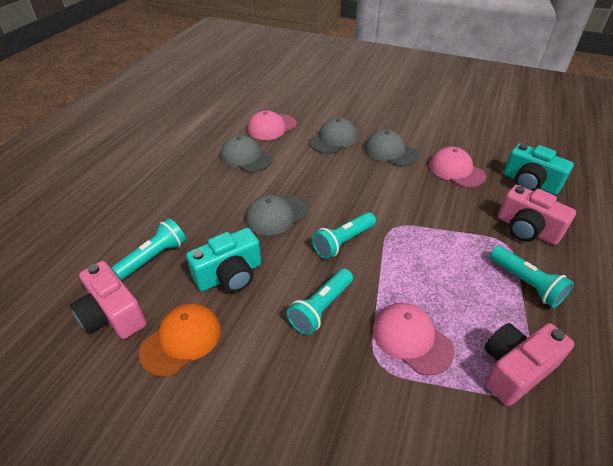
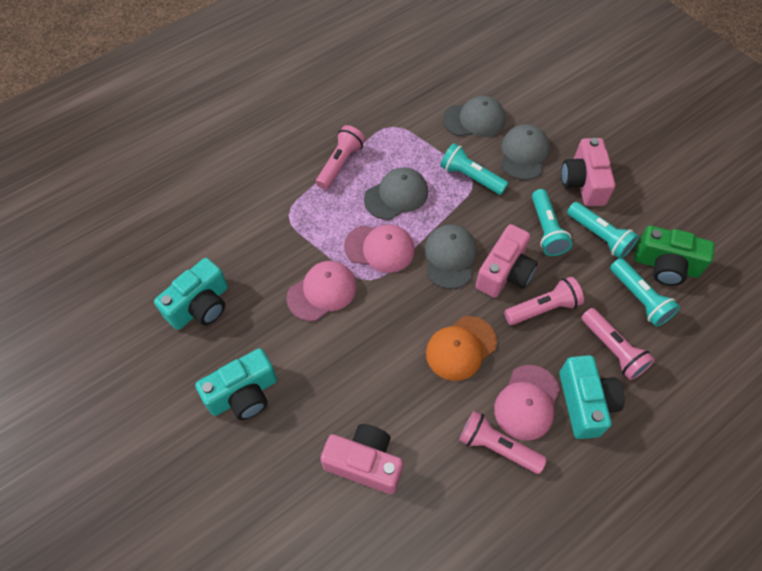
green camera: 0 -> 1
pink flashlight: 0 -> 4
turquoise camera: 2 -> 3

